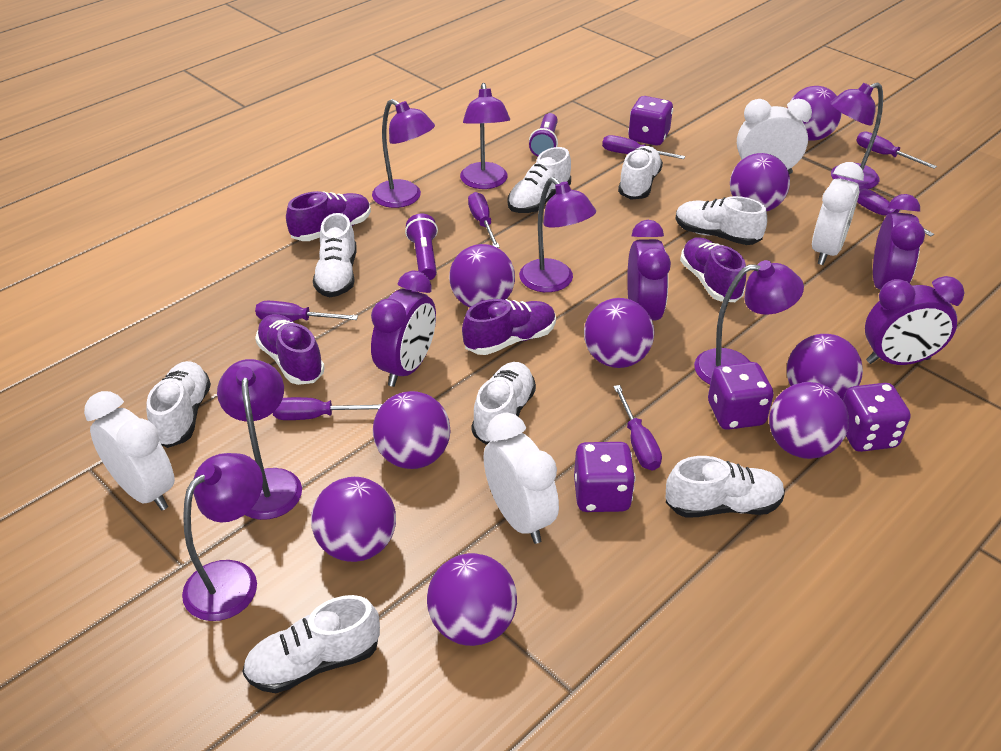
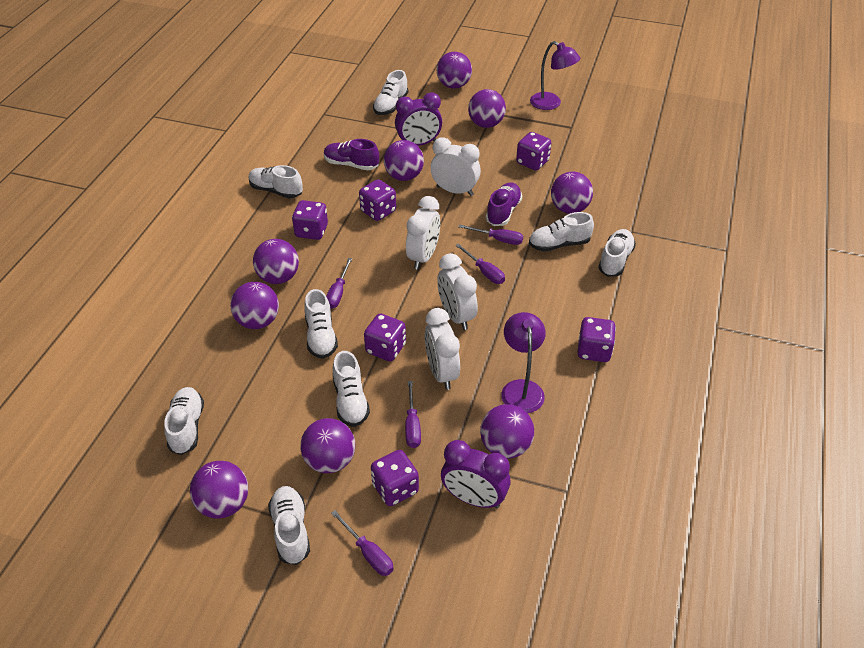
purple clock: 4 -> 2
purple dice: 4 -> 6
purple flashlight: 2 -> 0
purple lamp: 7 -> 2
purple screwdriver: 7 -> 5
purple shoe: 4 -> 2

